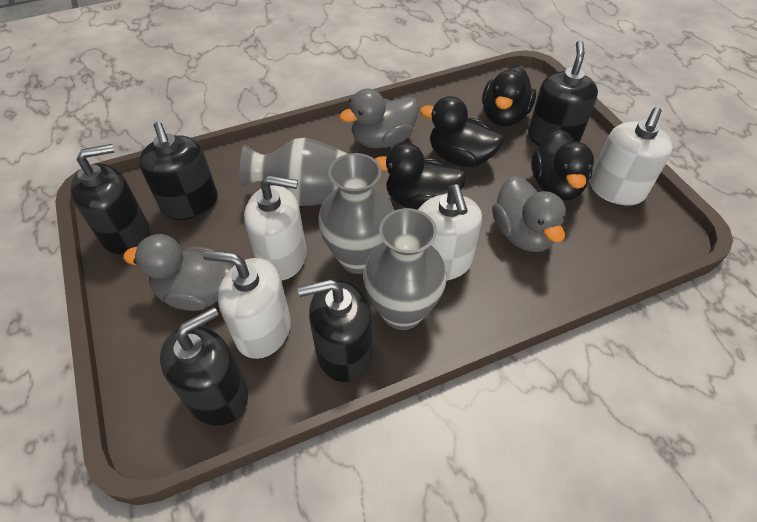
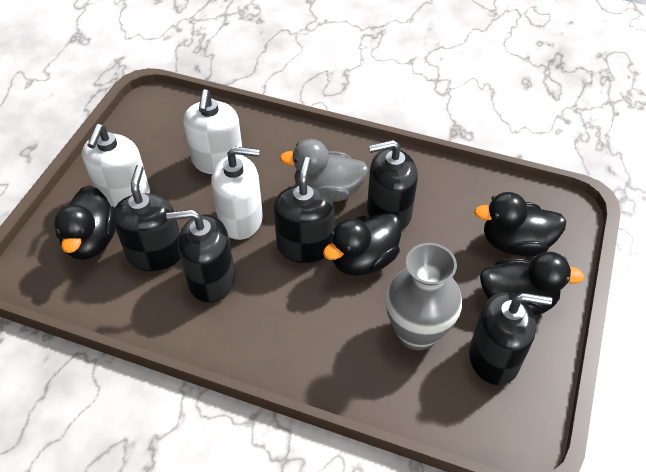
grey duck: 3 -> 1
grey vase: 3 -> 1
white soap dispenser: 4 -> 3

